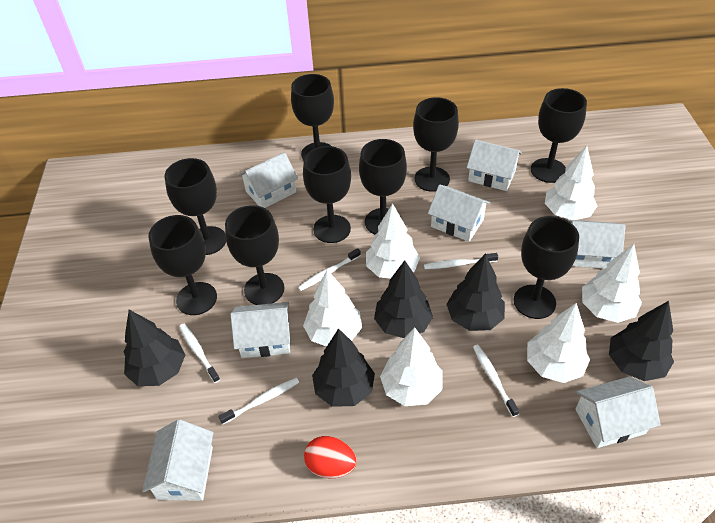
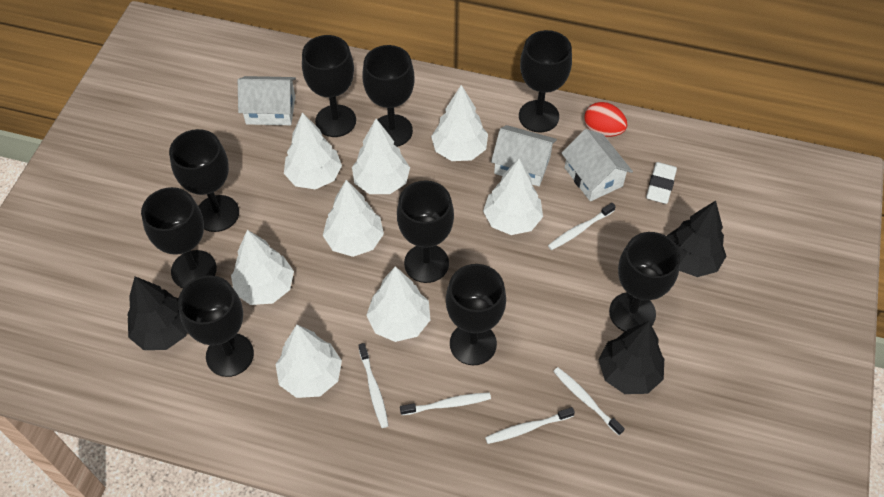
black tree: 5 -> 3
white eraser: 0 -> 1
white house: 7 -> 3
white tree: 6 -> 8

